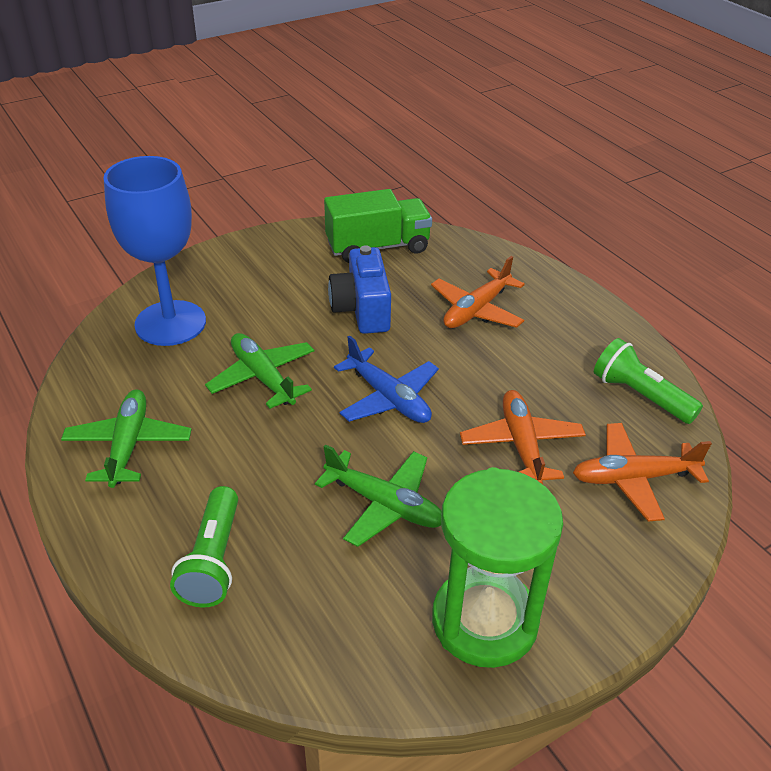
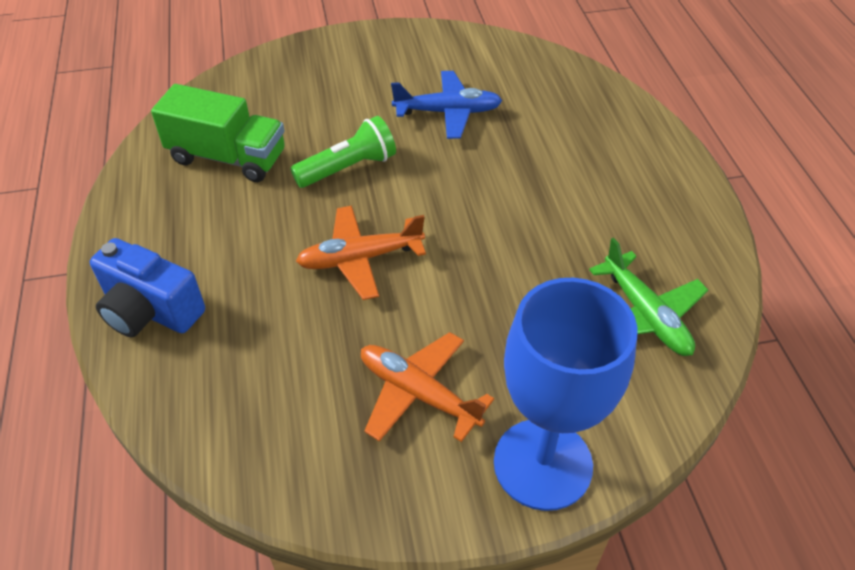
green flashlight: 2 -> 1
green hourglass: 1 -> 0
green plane: 3 -> 1
orange plane: 3 -> 2

